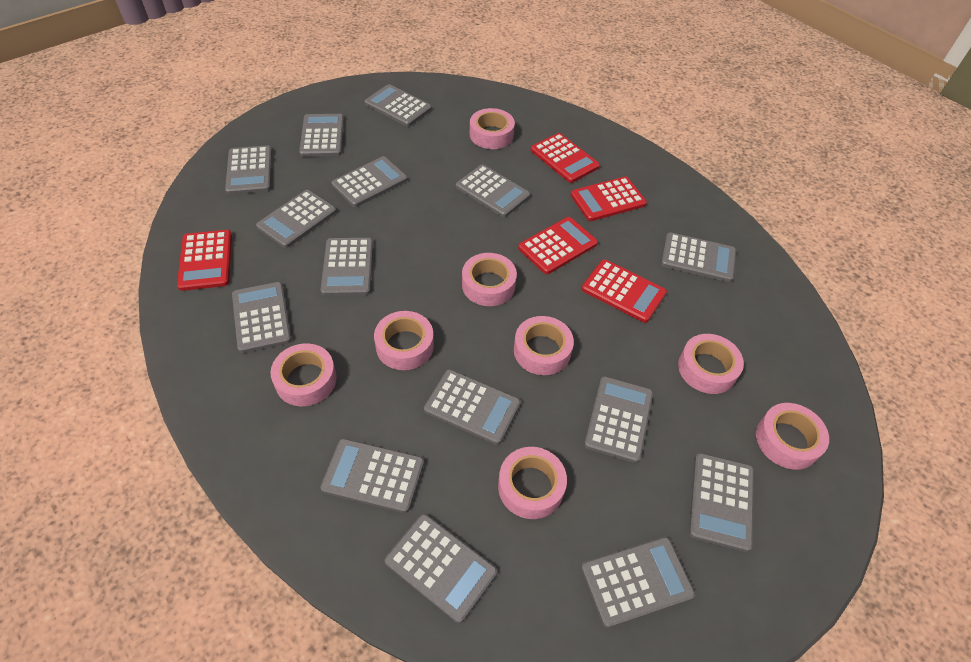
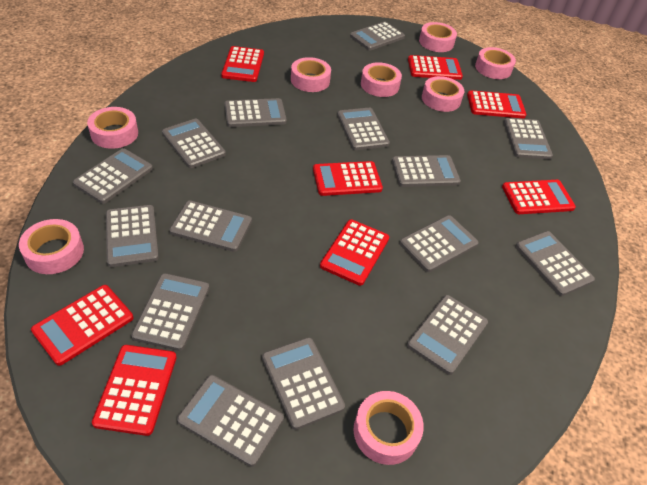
red calculator: 5 -> 8

